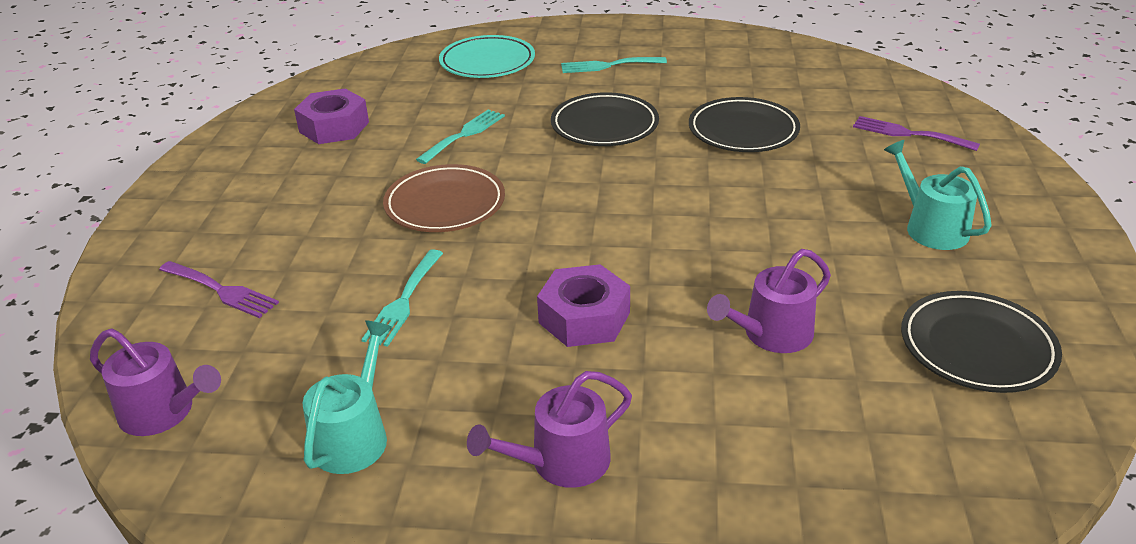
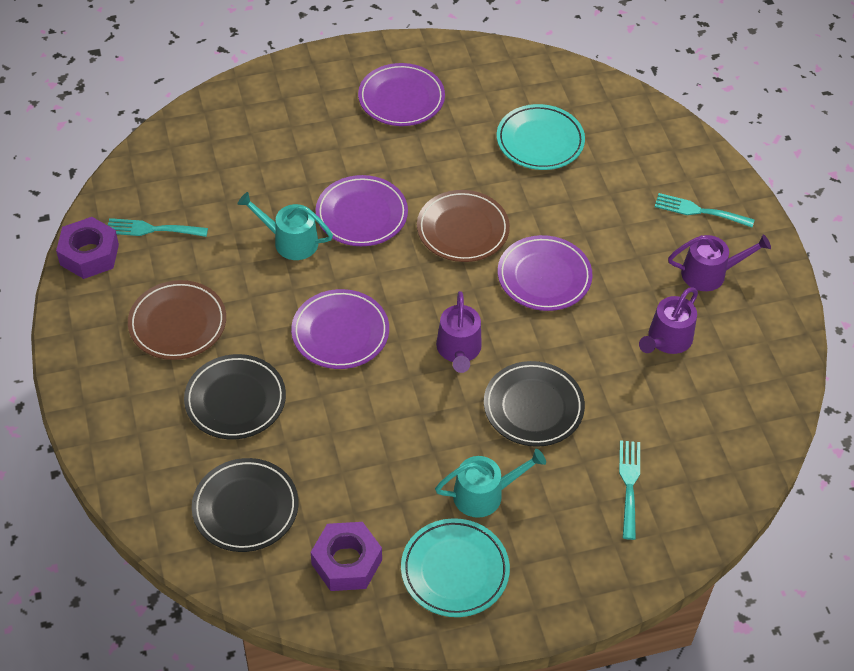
brown plate: 1 -> 2
purple fork: 2 -> 0
purple plate: 0 -> 4
turquoise plate: 1 -> 2

